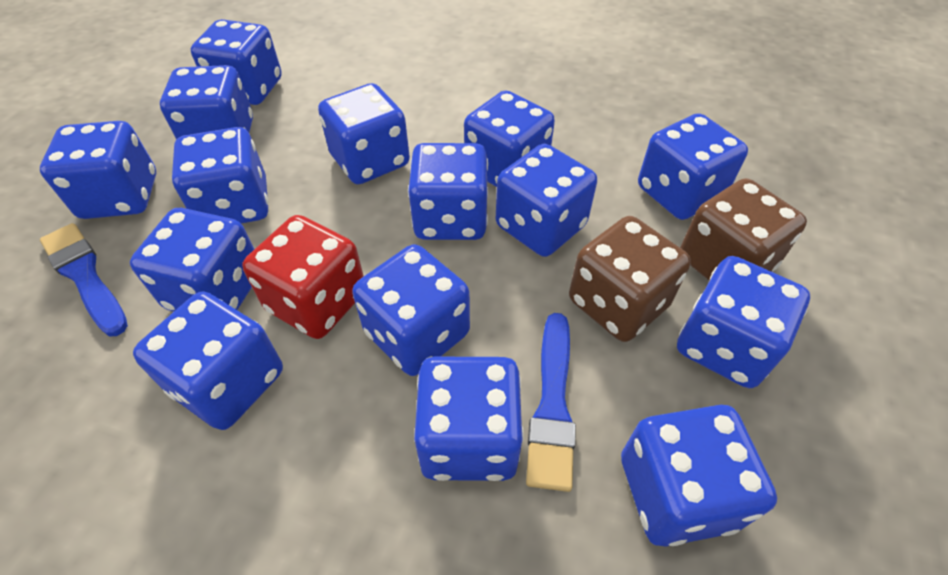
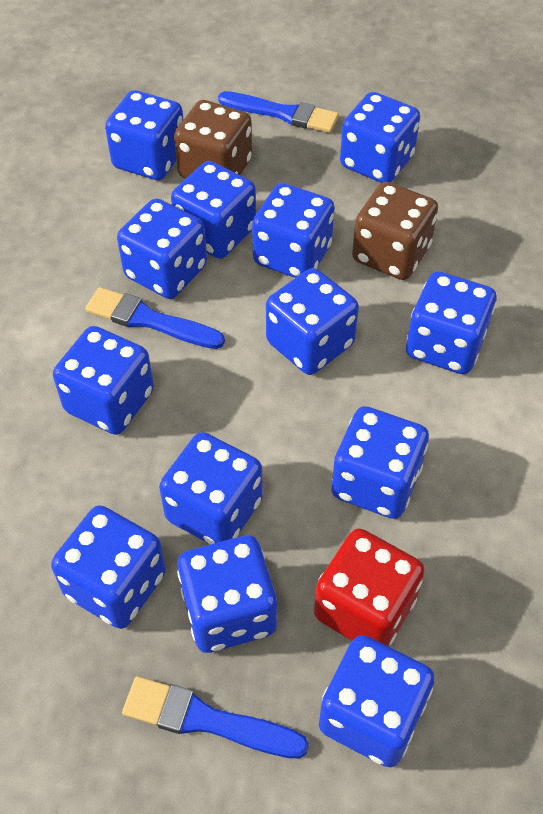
blue brush: 2 -> 3
blue dice: 15 -> 13

